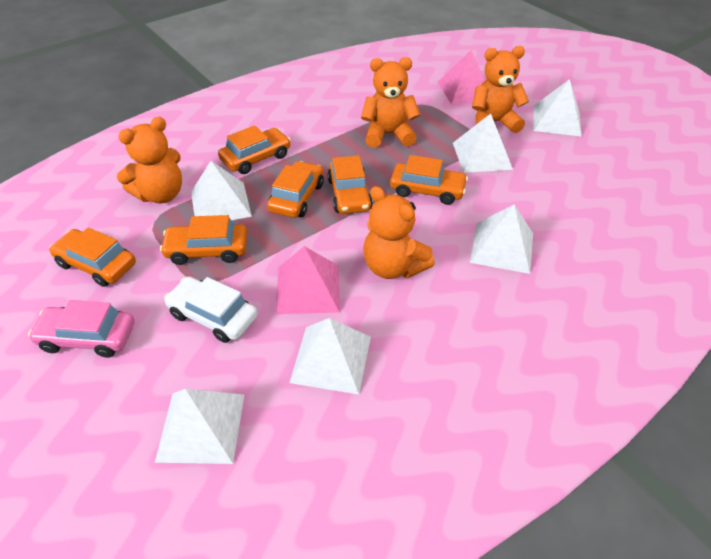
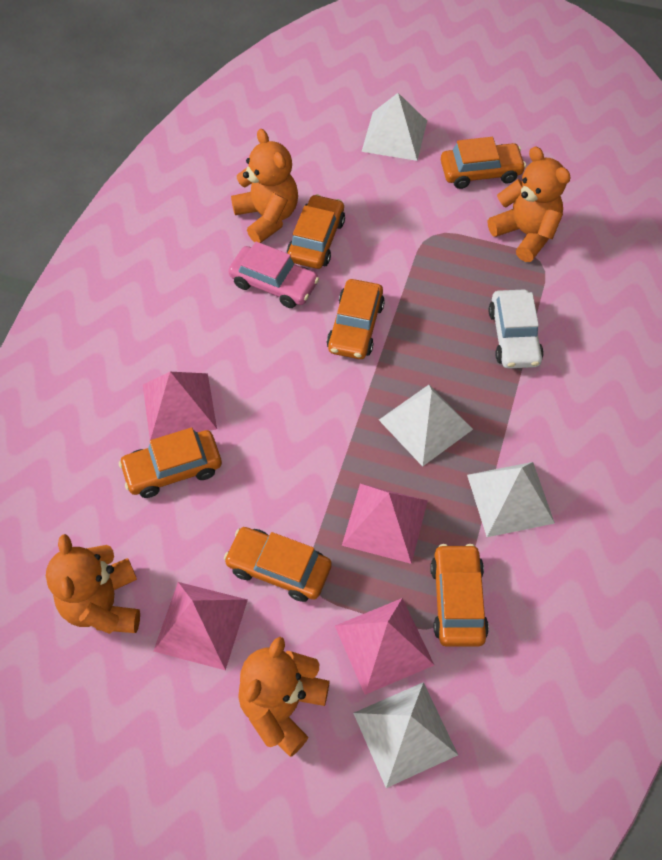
pink pyramid: 2 -> 4
white pyramid: 6 -> 4

